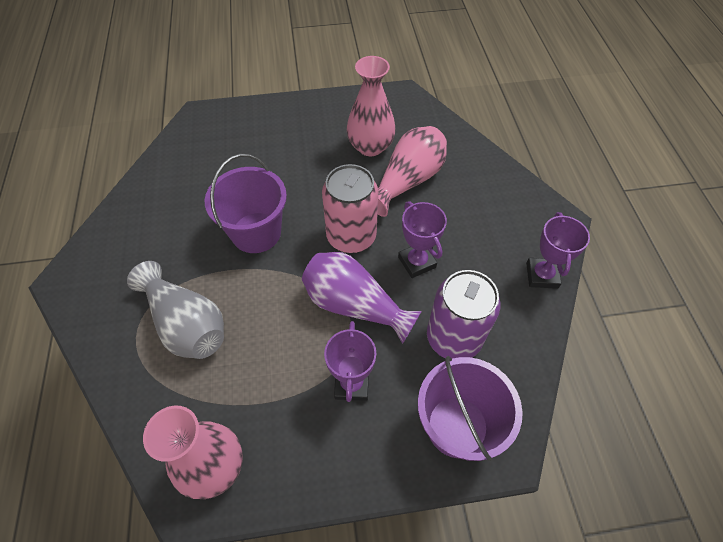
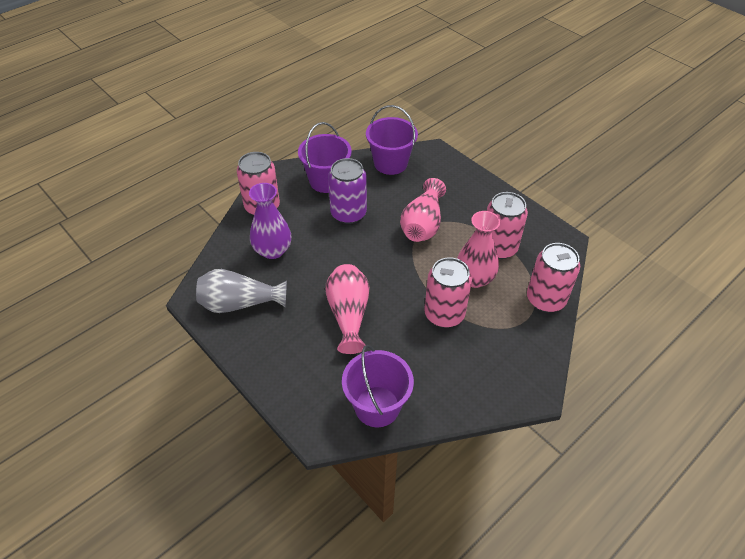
pink can: 1 -> 4
purple bucket: 2 -> 3
purple trophy: 3 -> 0

